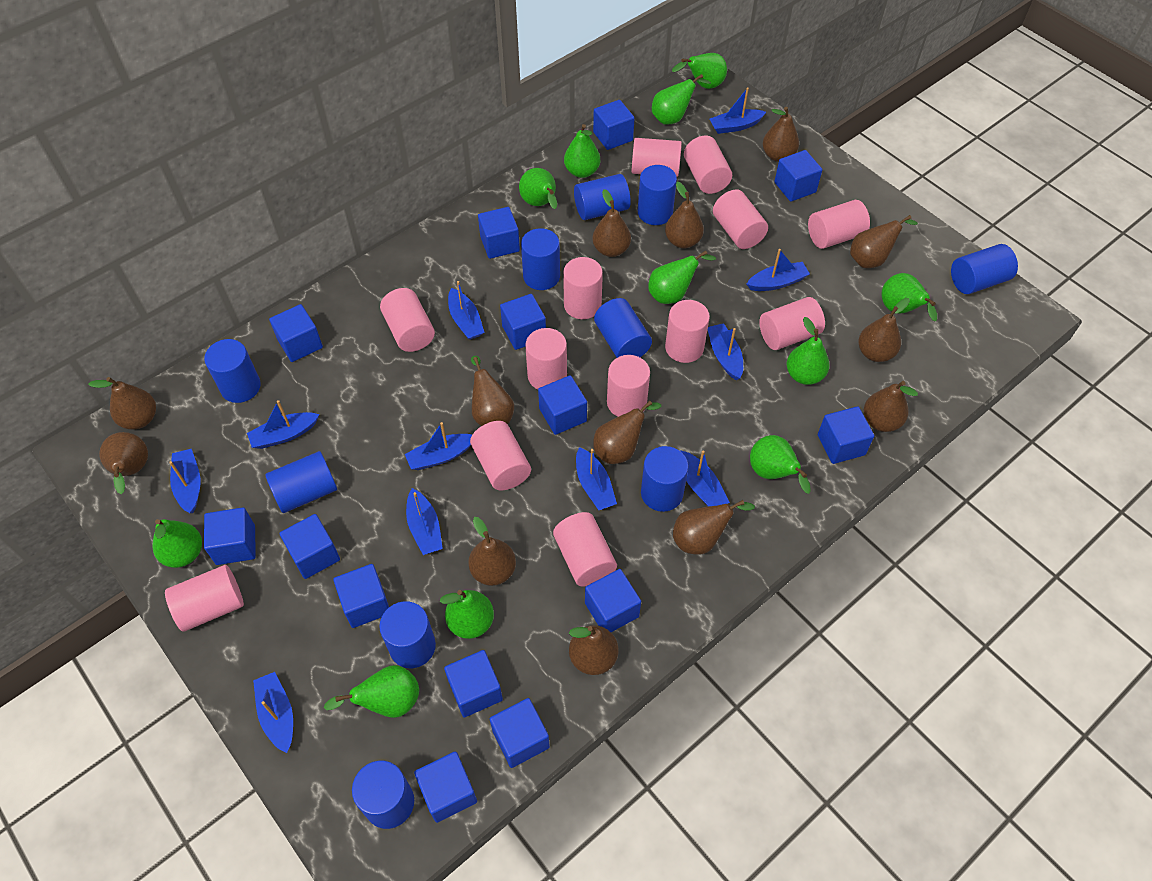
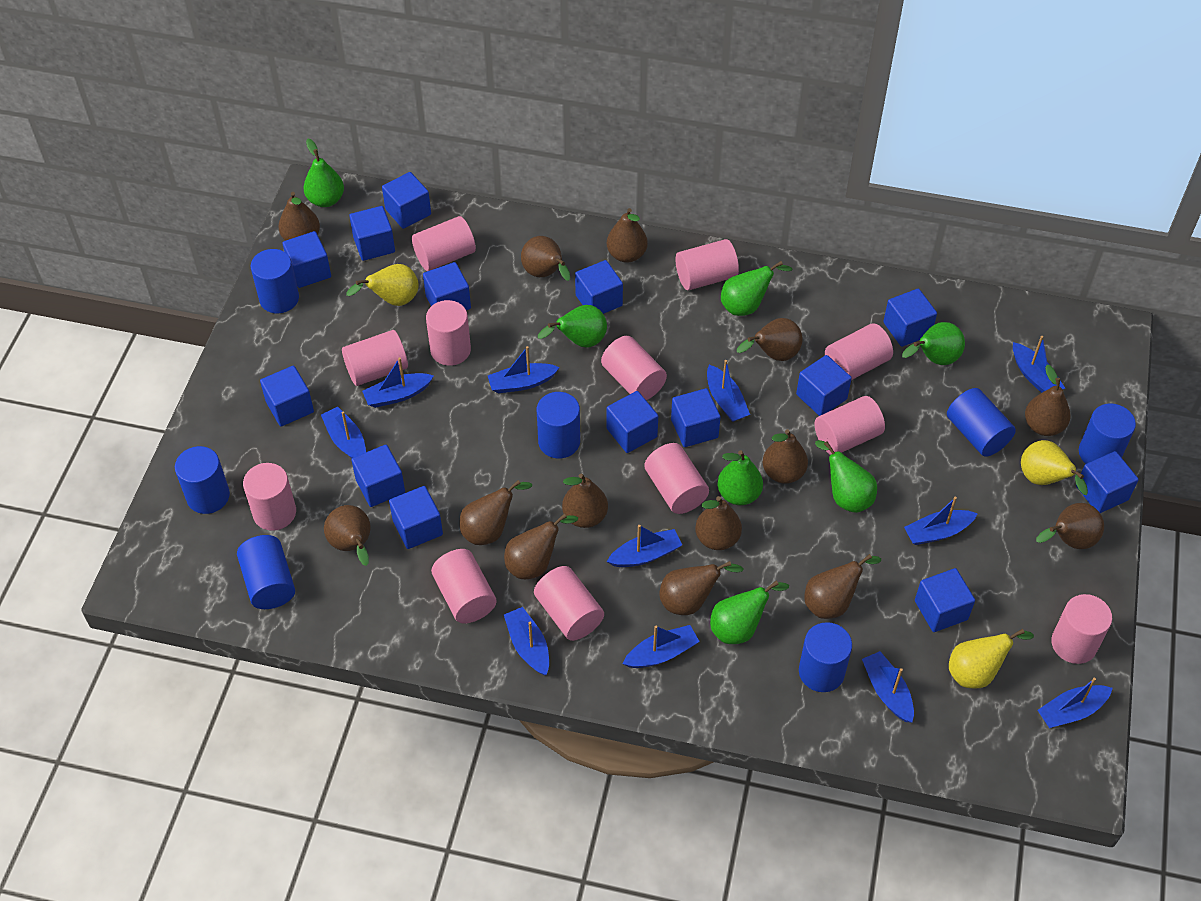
blue cylinder: 10 -> 7
brown pear: 13 -> 14
green pear: 11 -> 7
pink cylinder: 13 -> 12
yellow pear: 0 -> 3

